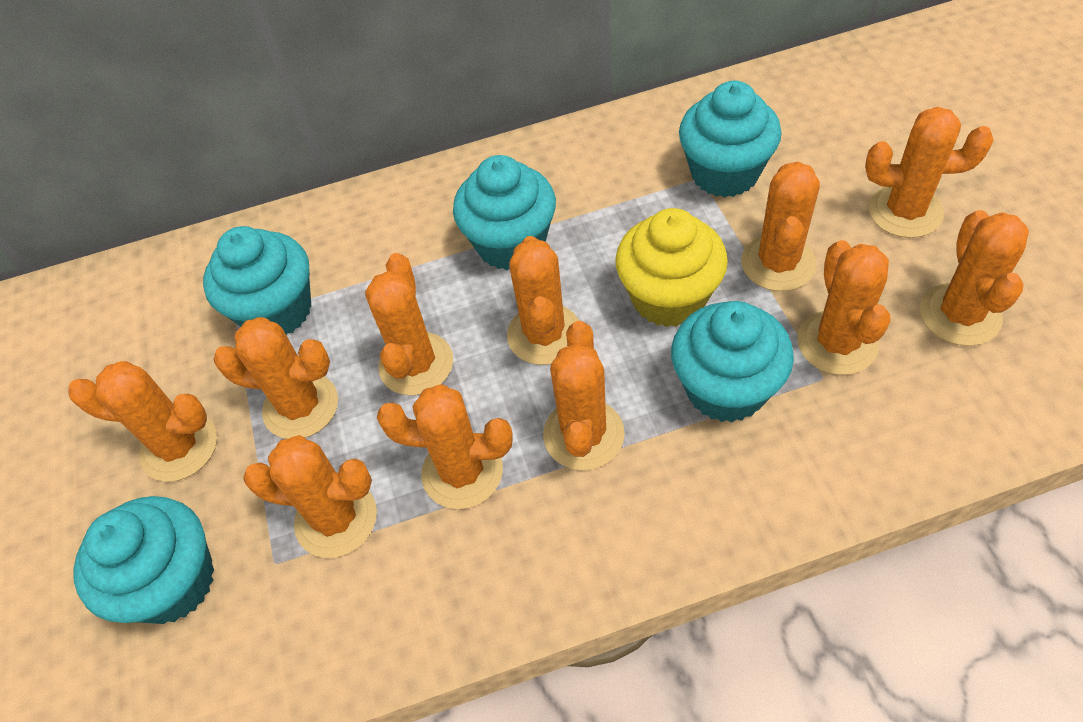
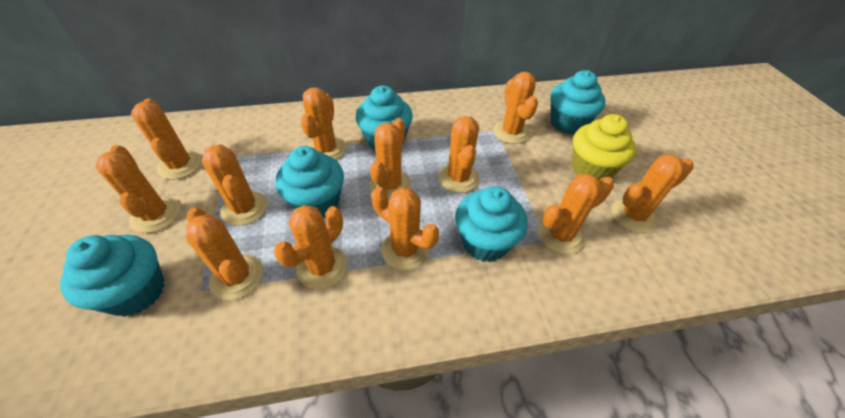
orange cactus: 11 -> 12

